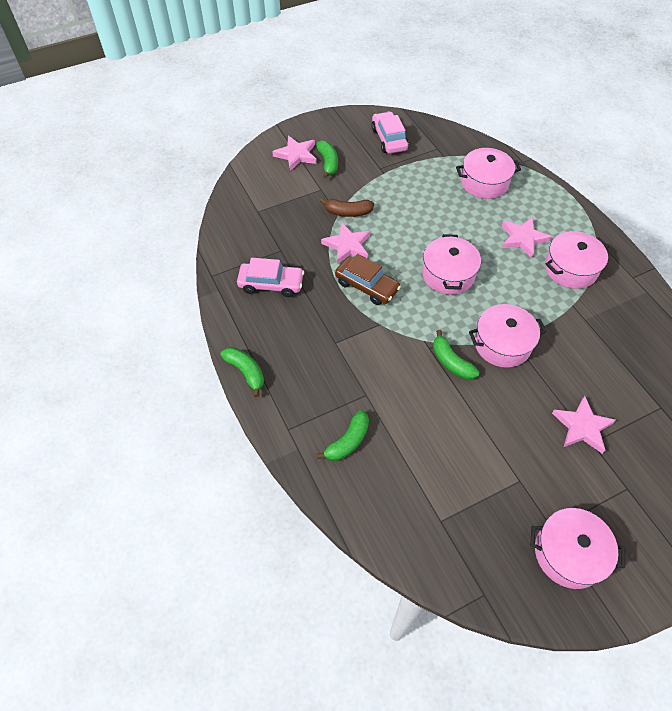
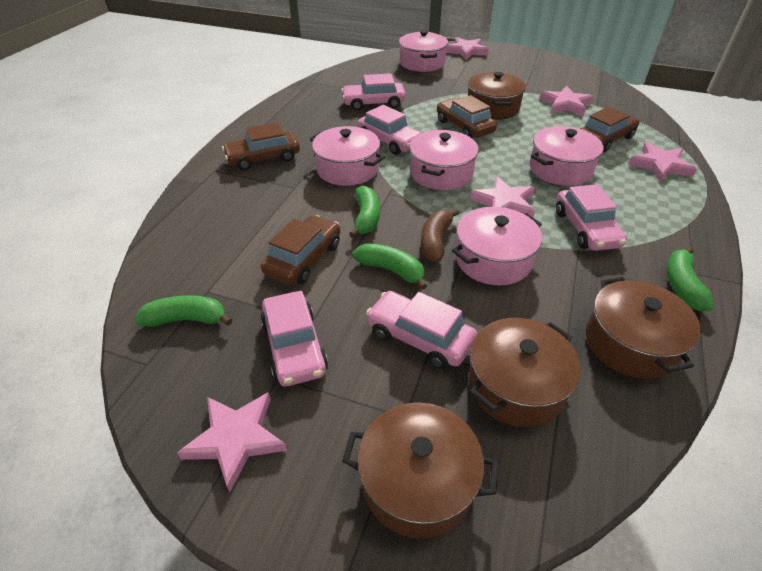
brown car: 1 -> 4
brown pot: 0 -> 4
pink car: 2 -> 5
pink star: 4 -> 5

